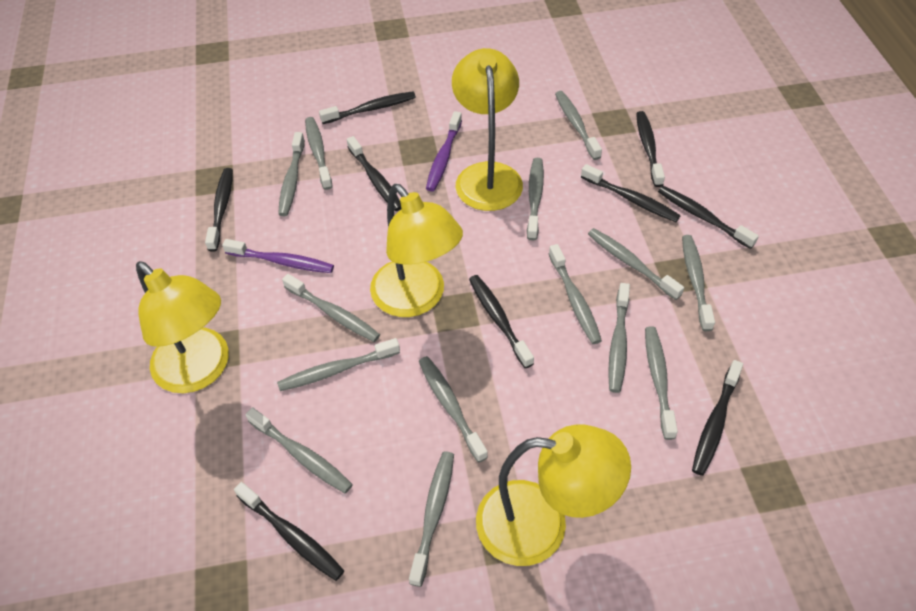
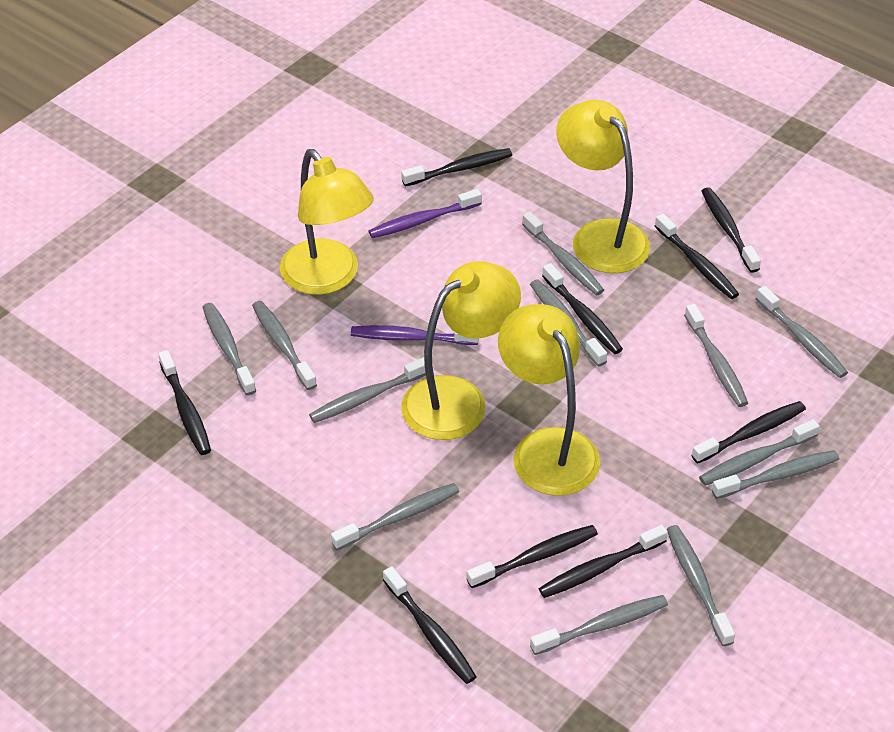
grey toothbrush: 14 -> 12

